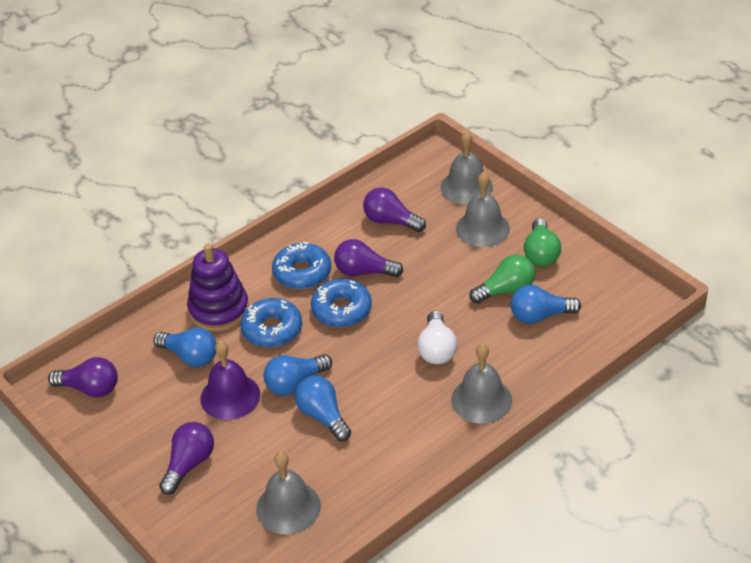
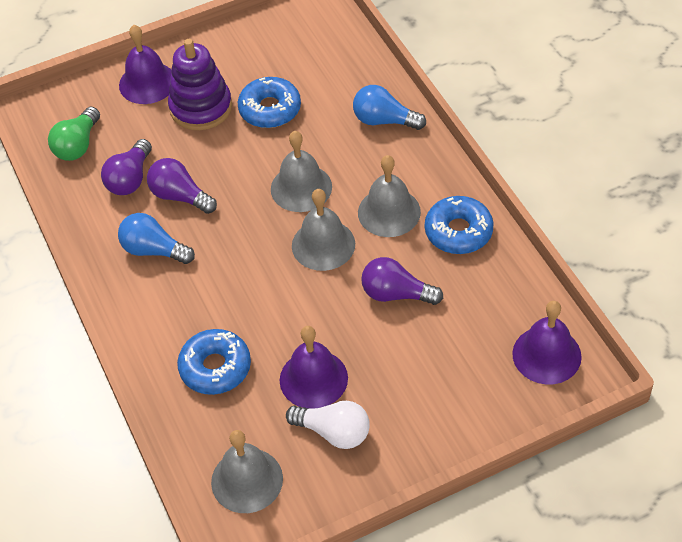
blue light bulb: 4 -> 2
green light bulb: 2 -> 1
purple bell: 1 -> 3
purple light bulb: 4 -> 3

